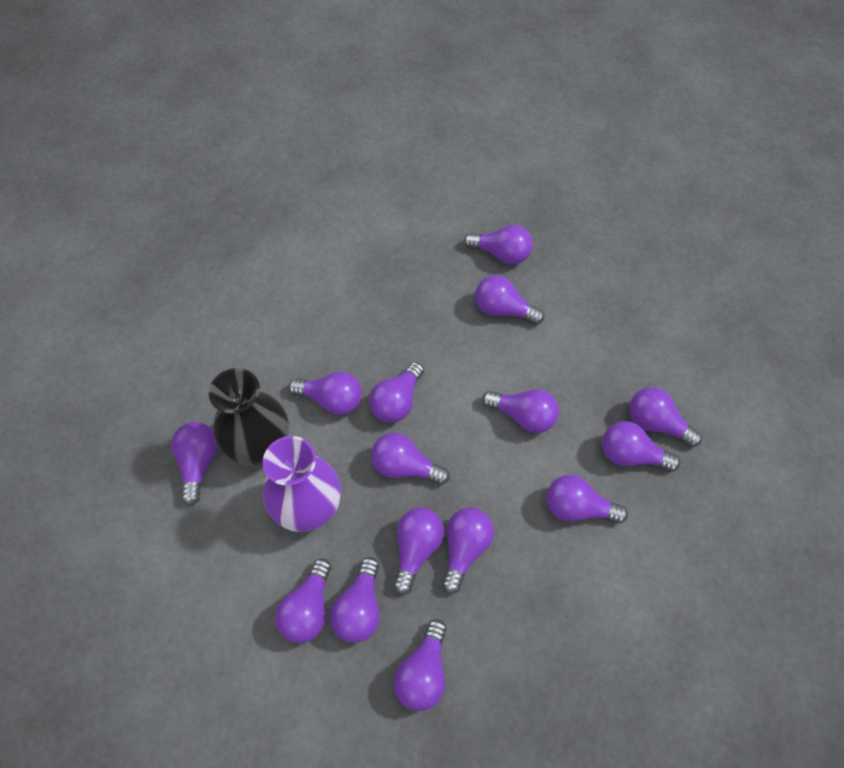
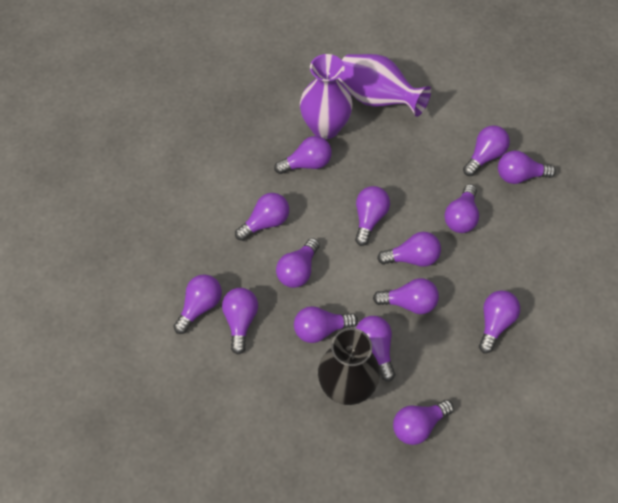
purple vase: 1 -> 2

